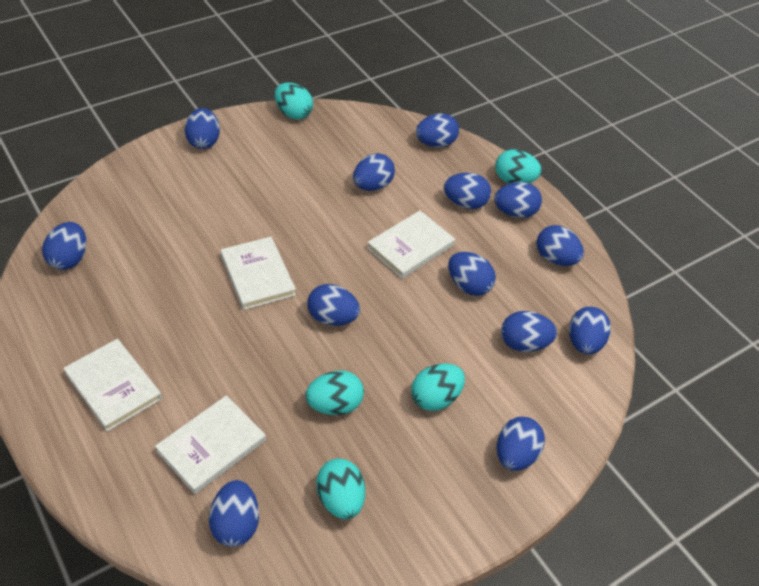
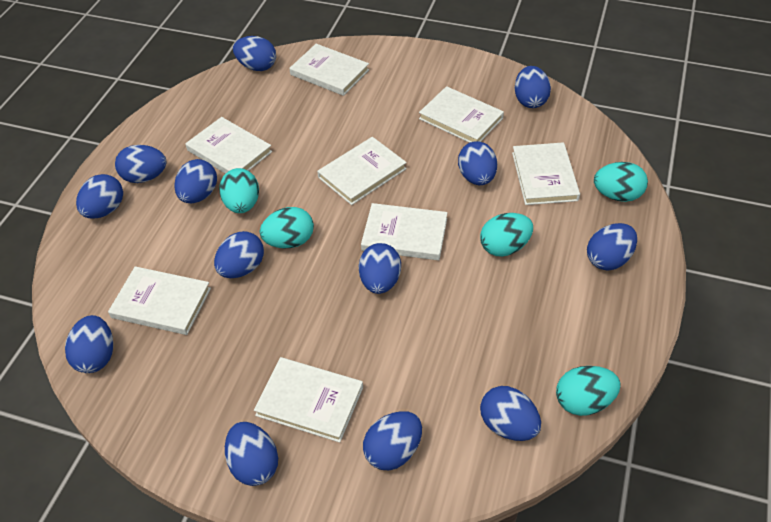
white book: 4 -> 8

